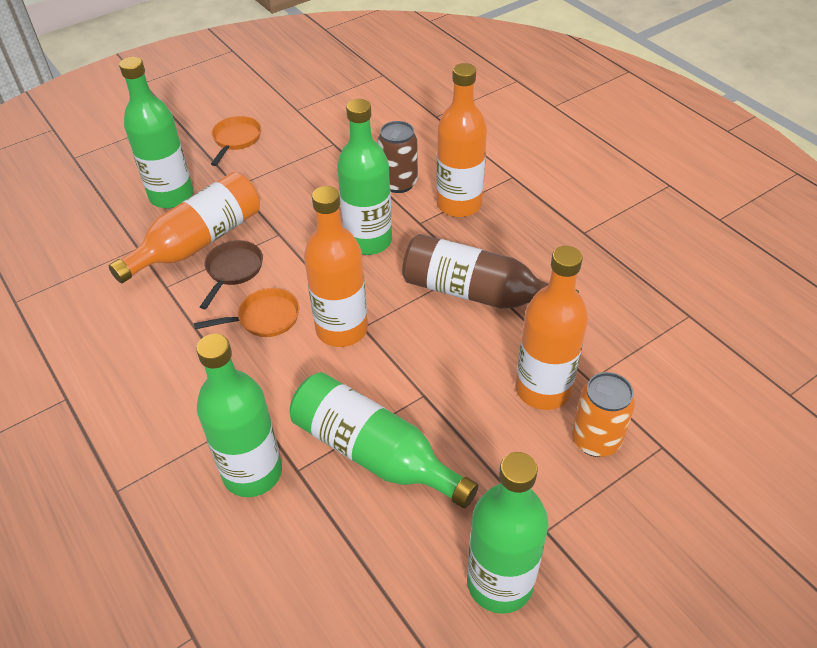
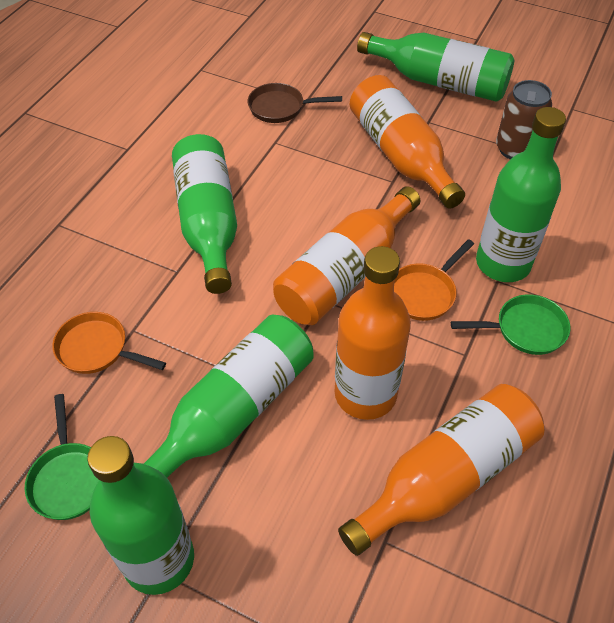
brown bottle: 1 -> 0
green pan: 0 -> 2
orange can: 1 -> 0

